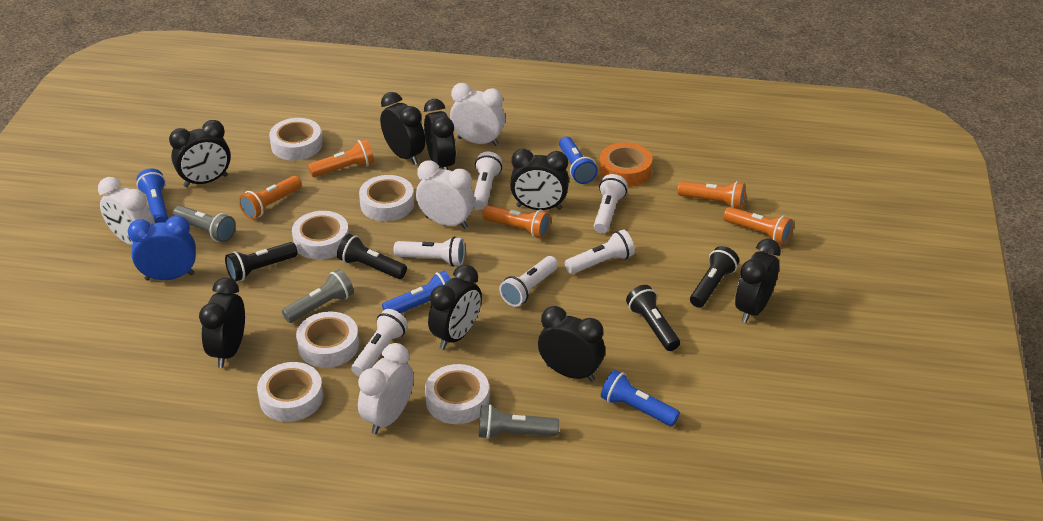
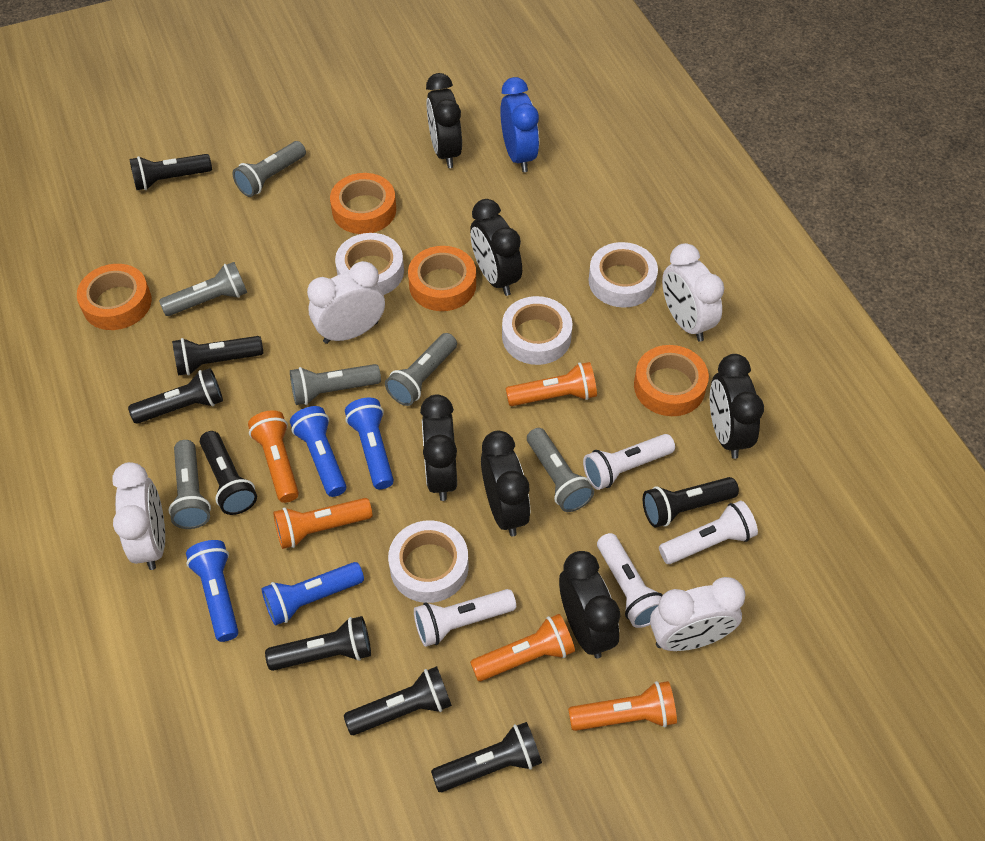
black clock: 8 -> 6
black flashlight: 4 -> 8
grey flashlight: 3 -> 6
orange tape: 1 -> 4
white flashlight: 6 -> 4
white tape: 6 -> 4

